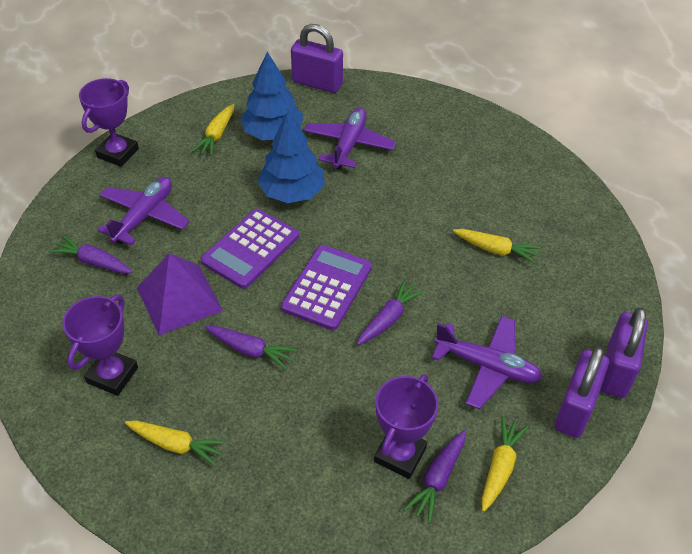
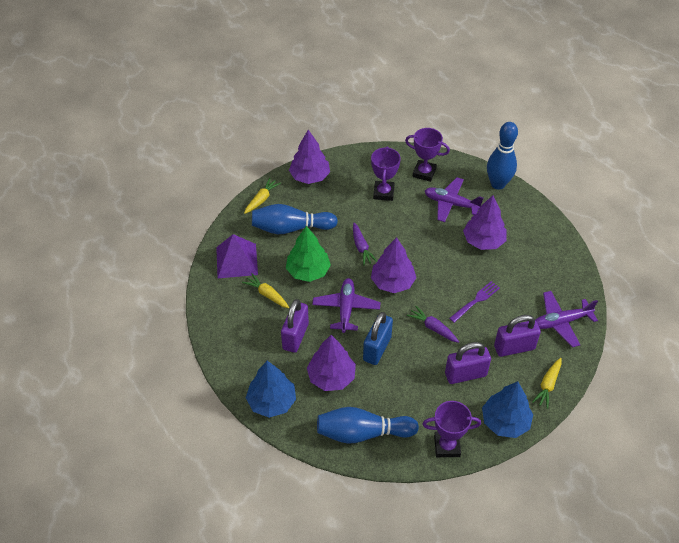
blue bowling pin: 0 -> 3
blue padlock: 0 -> 1
green tree: 0 -> 1
purple calculator: 2 -> 0
purple carrot: 4 -> 2
purple fork: 0 -> 1
purple tree: 0 -> 4
yellow carrot: 4 -> 3

